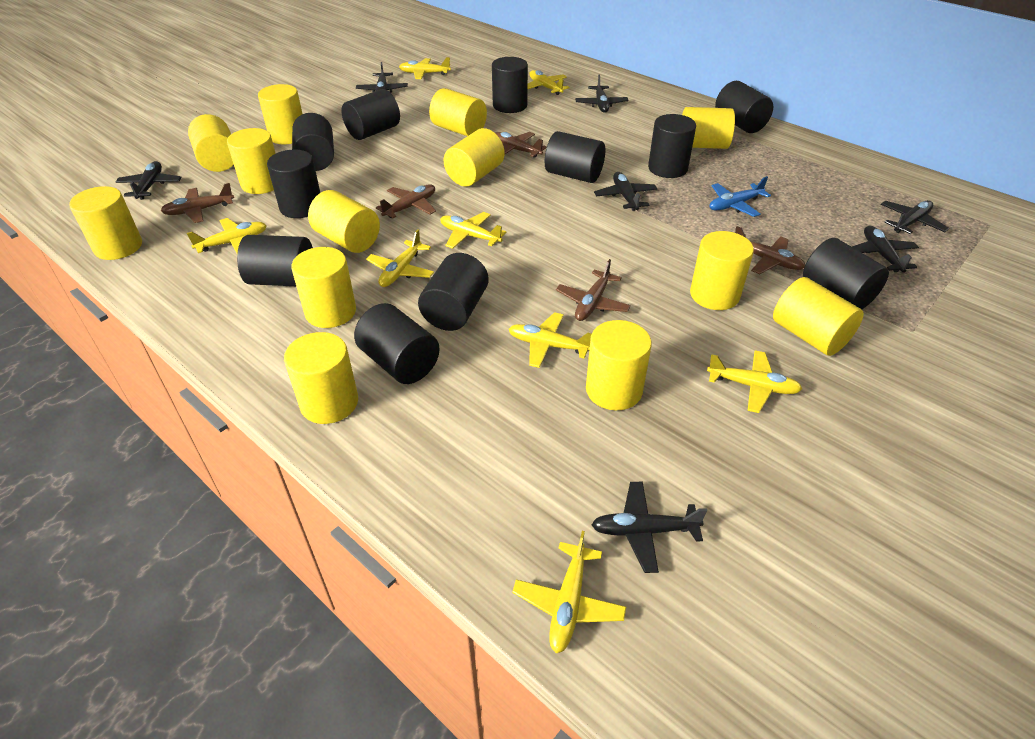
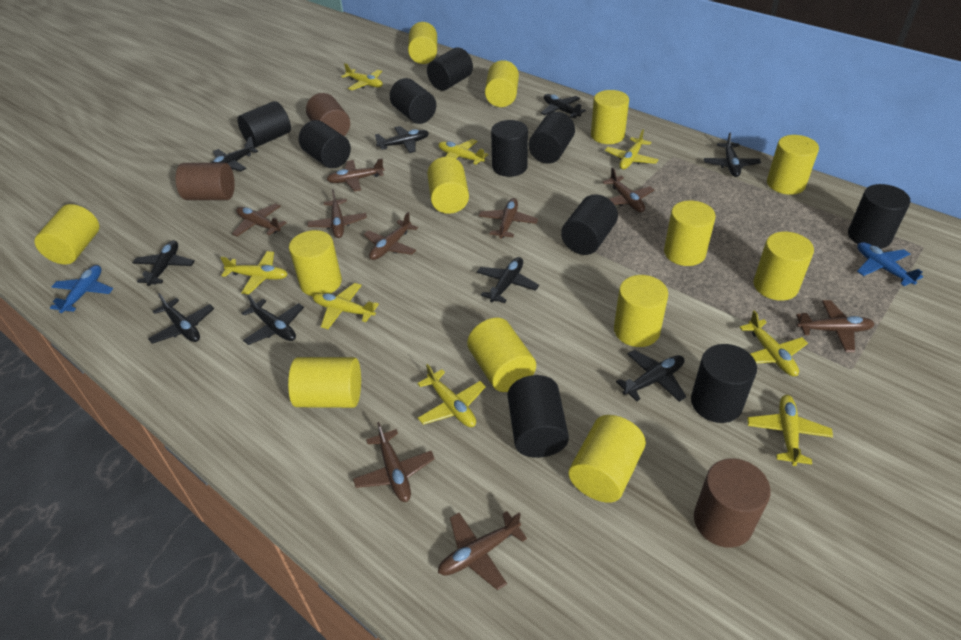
black cylinder: 11 -> 10
black plane: 7 -> 9
blue plane: 1 -> 2
brown cylinder: 0 -> 3
brown plane: 5 -> 9

